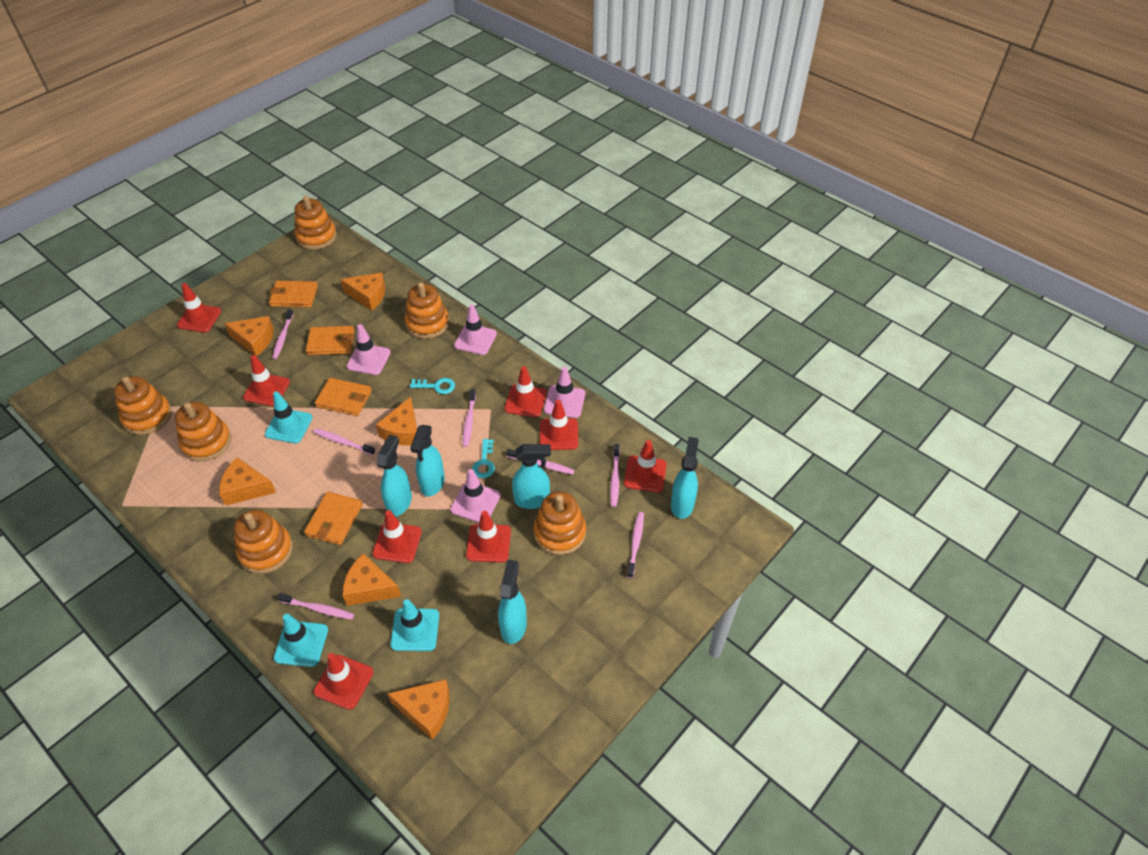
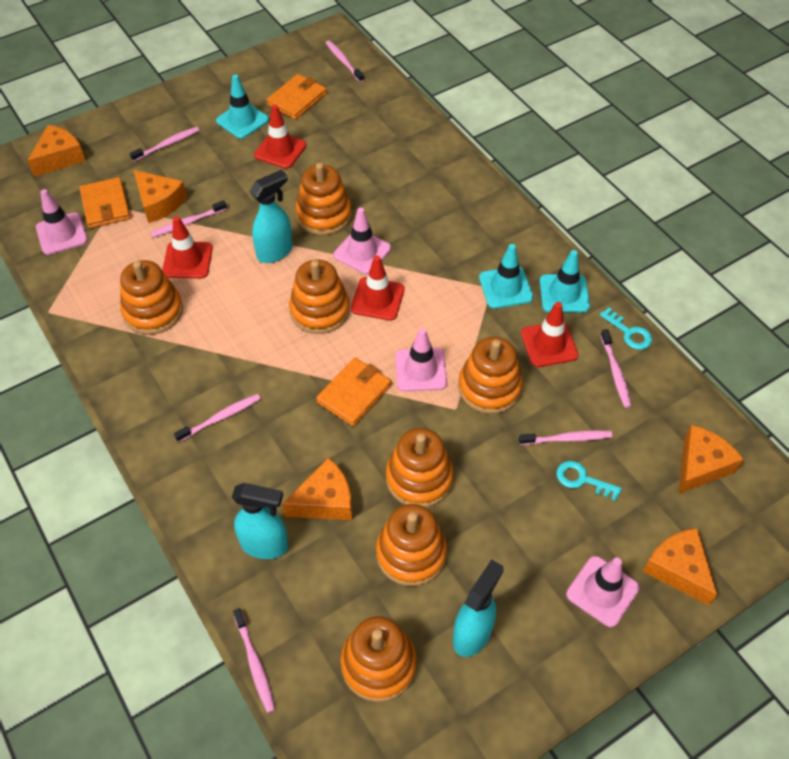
orange cheese: 6 -> 5
orange stacking toy: 6 -> 7
orange wallet: 4 -> 3
red traffic cone: 8 -> 4
turquoise spray bottle: 5 -> 3

